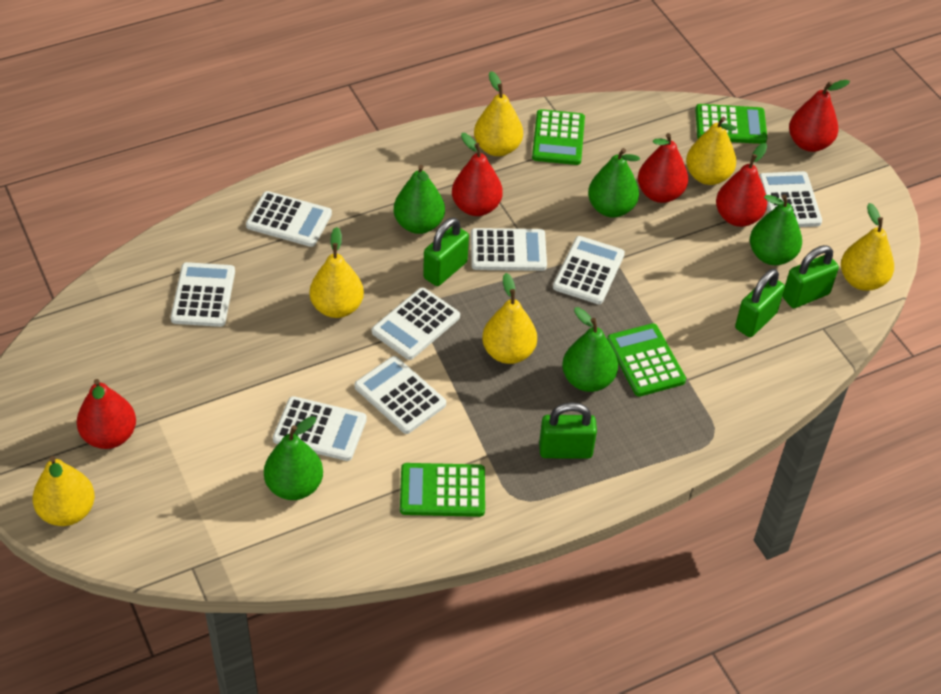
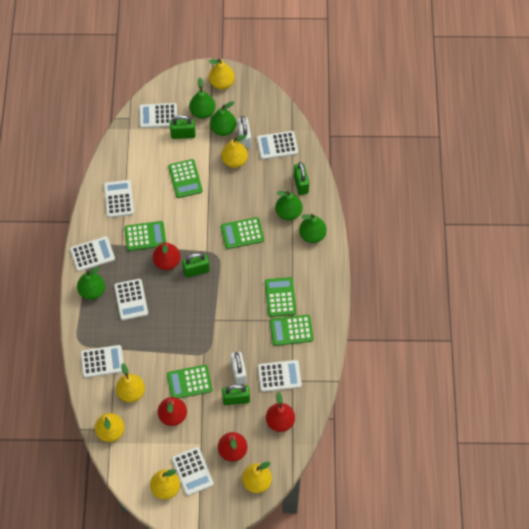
green calculator: 4 -> 6
red pear: 5 -> 4
white padlock: 0 -> 2

